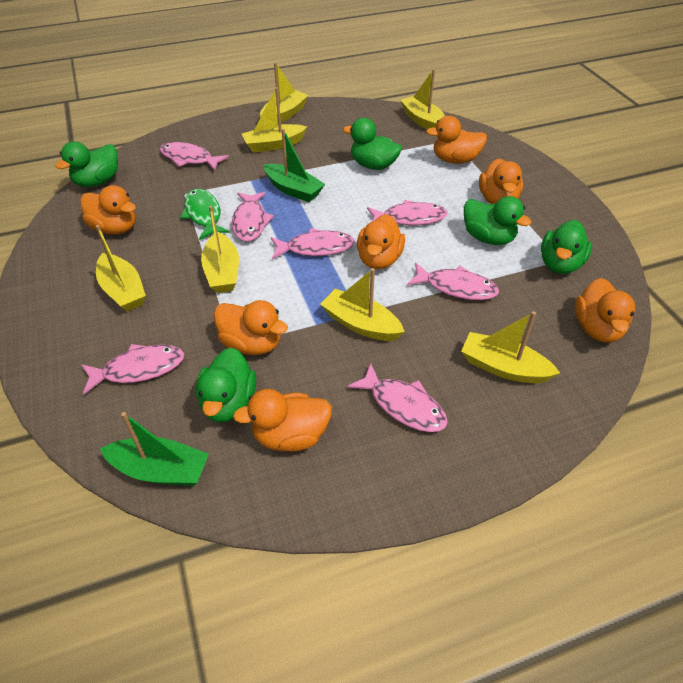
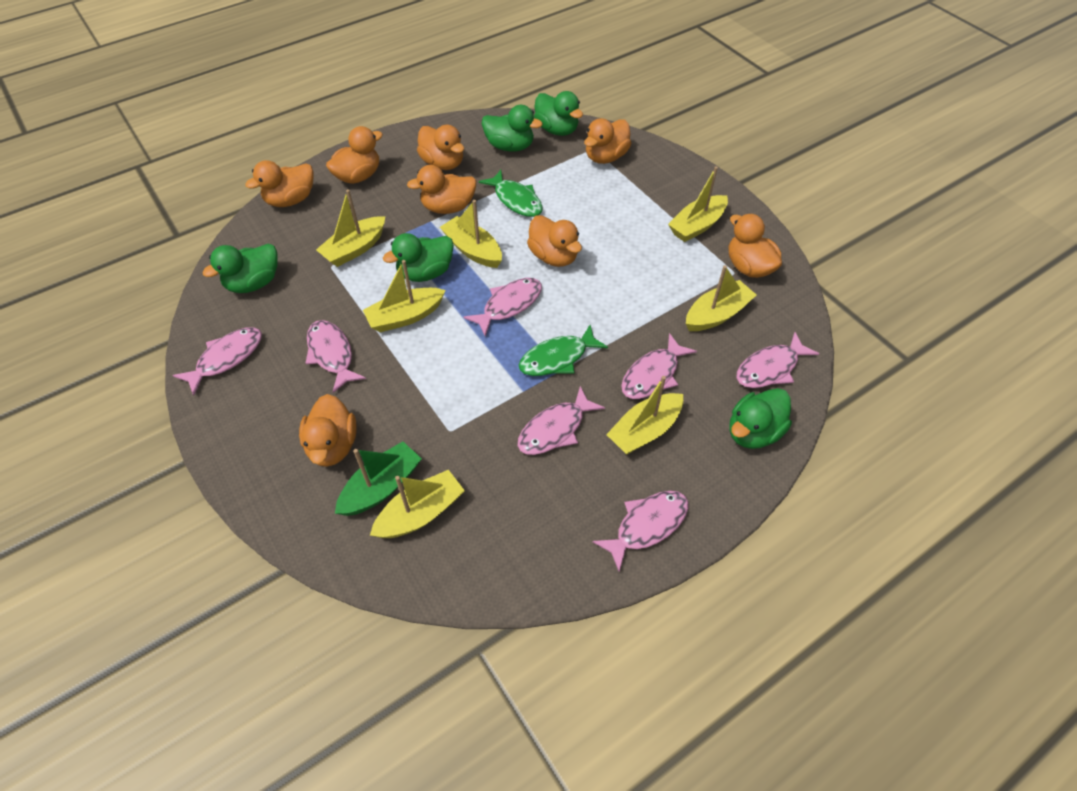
green boat: 2 -> 1
green fish: 1 -> 2
orange duck: 7 -> 8

